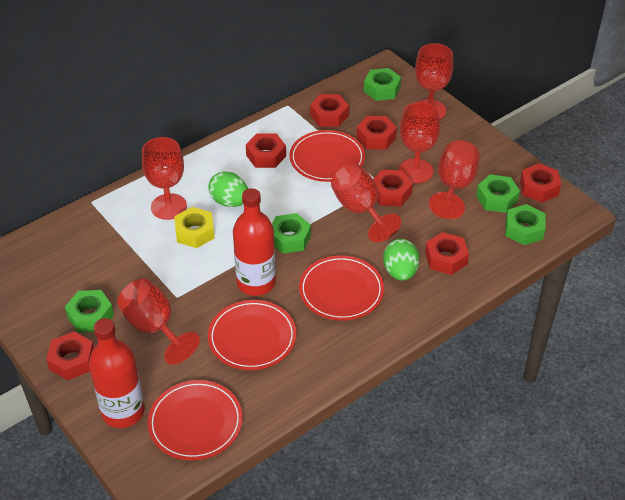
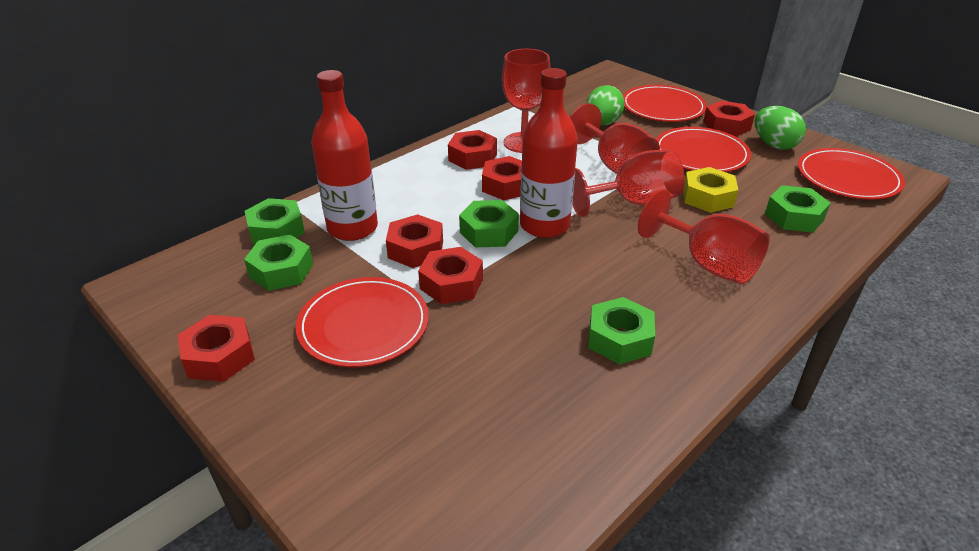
red goblet: 6 -> 4
red nut: 7 -> 6

